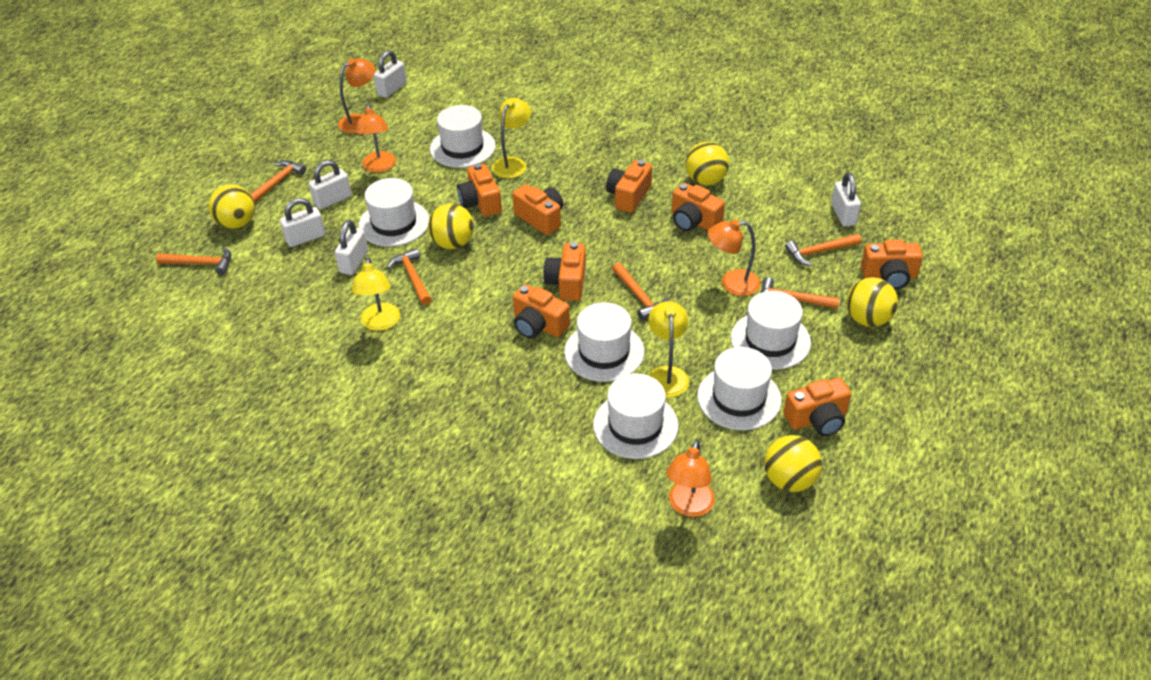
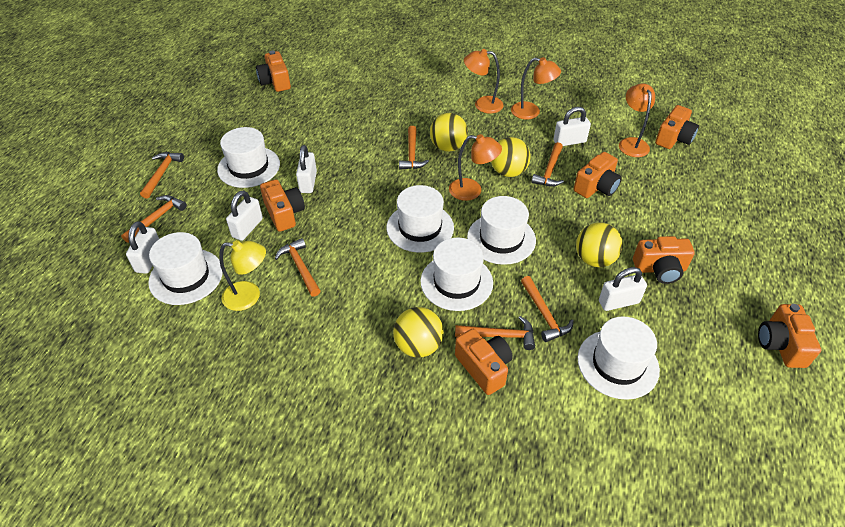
orange camera: 8 -> 7
orange hammer: 6 -> 7
yellow ball: 5 -> 4
yellow lamp: 3 -> 1

